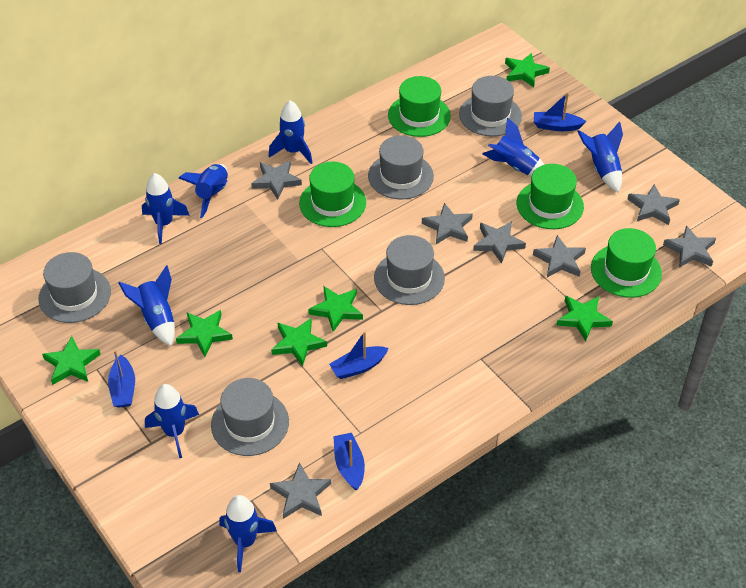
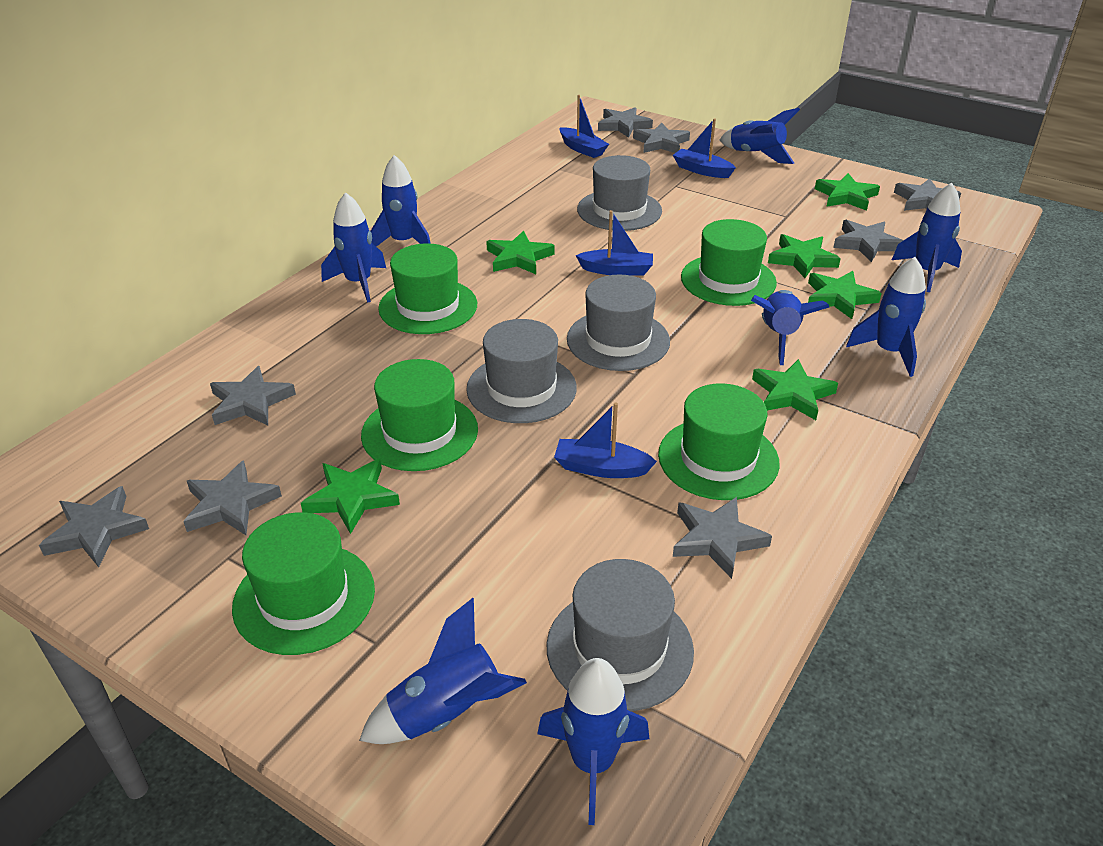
green hat: 4 -> 5
grey hat: 5 -> 4
grey star: 7 -> 8

